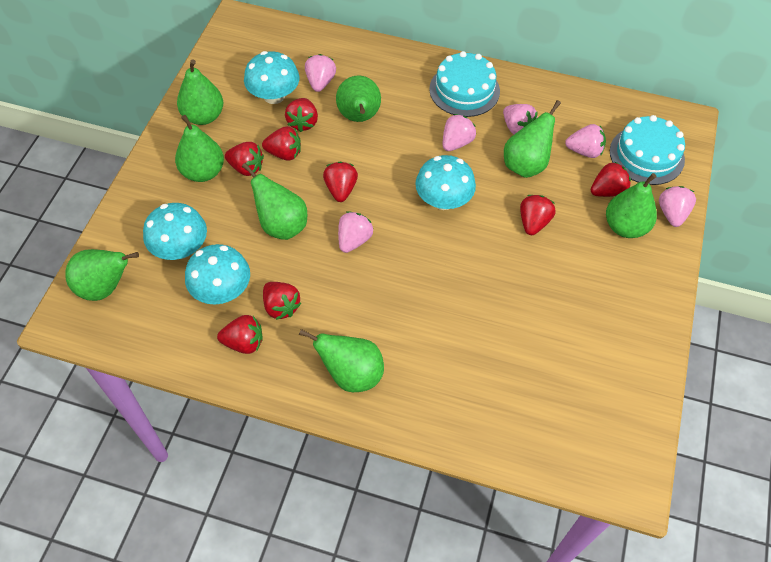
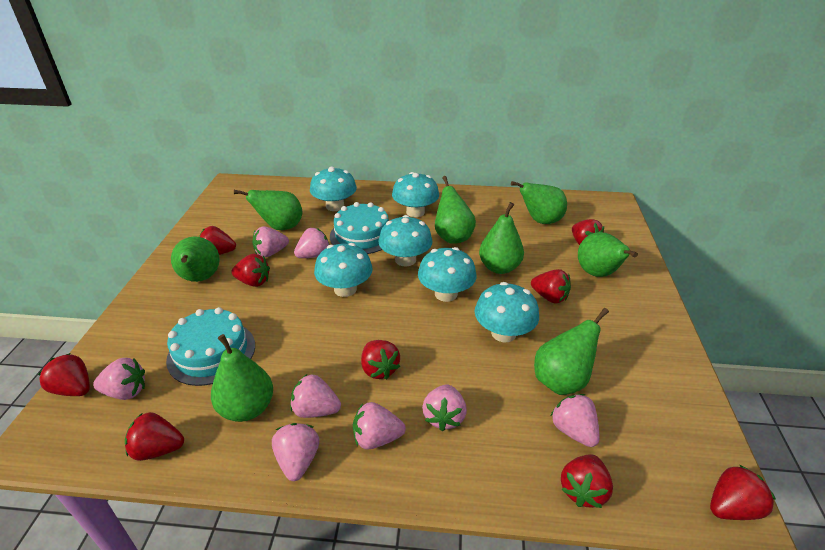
pink strawberry: 6 -> 8
red strawberry: 8 -> 9
turquoise mushroom: 4 -> 6

